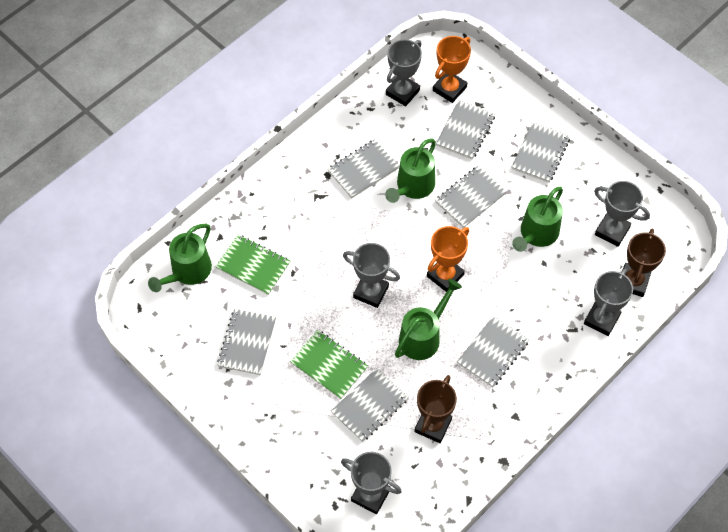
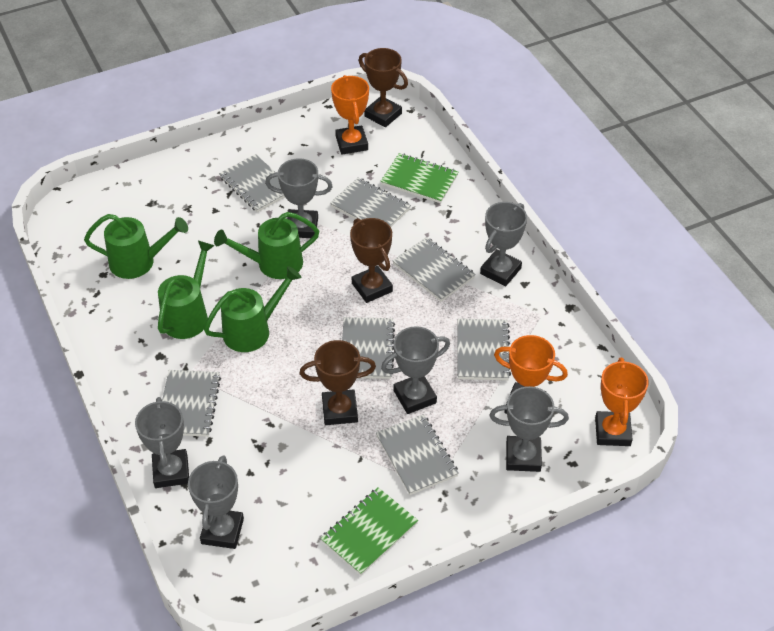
brown trophy: 2 -> 3
grey trophy: 5 -> 6
orange trophy: 2 -> 3

